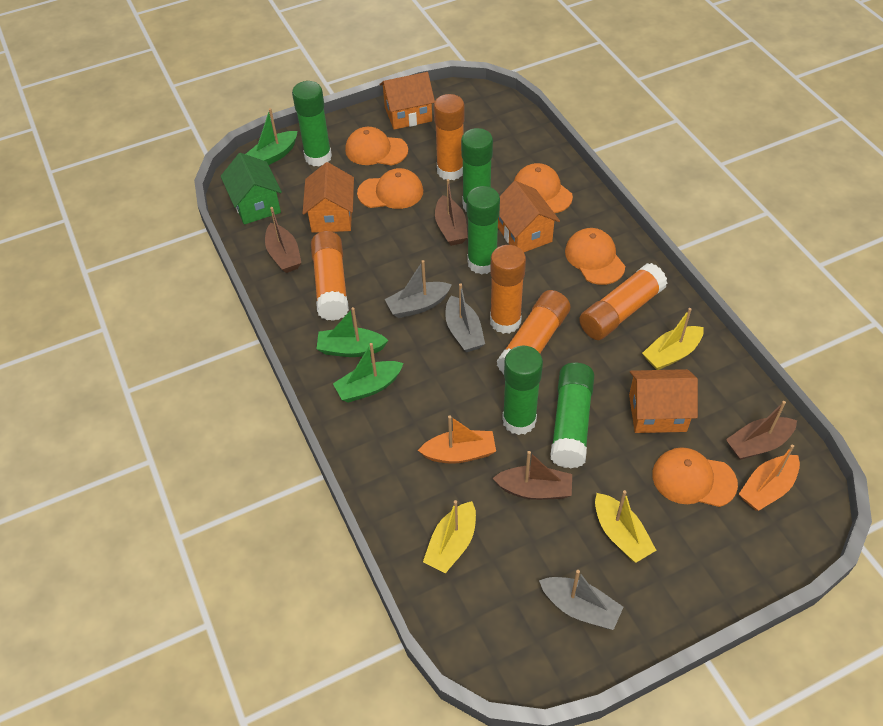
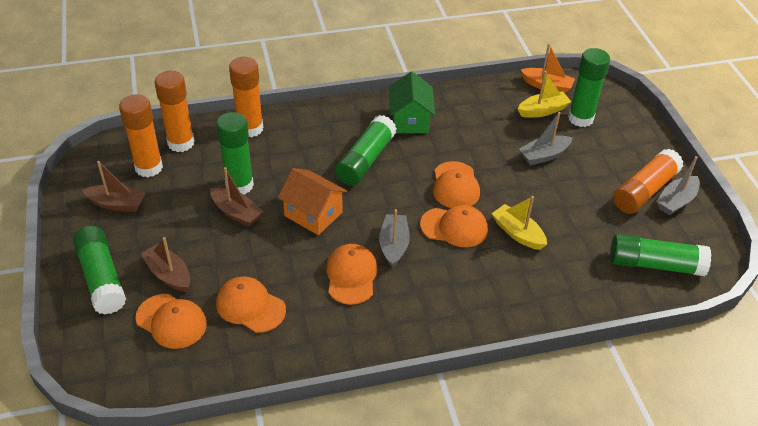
brown boat: 4 -> 3
green boat: 3 -> 0
orange boat: 2 -> 1
orange glue stick: 5 -> 4
orange house: 4 -> 1
yellow boat: 3 -> 2

